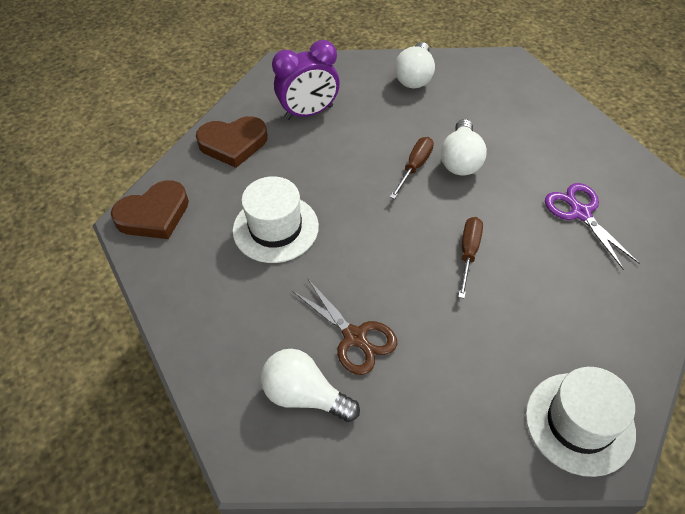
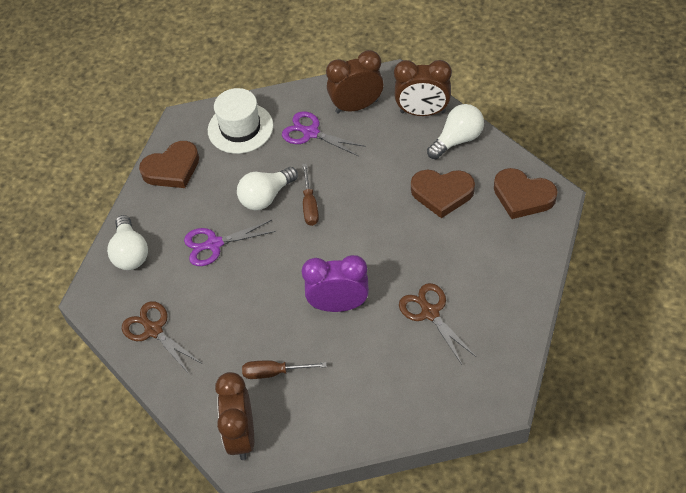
brown clock: 0 -> 3
brown heart: 2 -> 3
brown scissors: 1 -> 2
purple scissors: 1 -> 2
white hat: 2 -> 1

